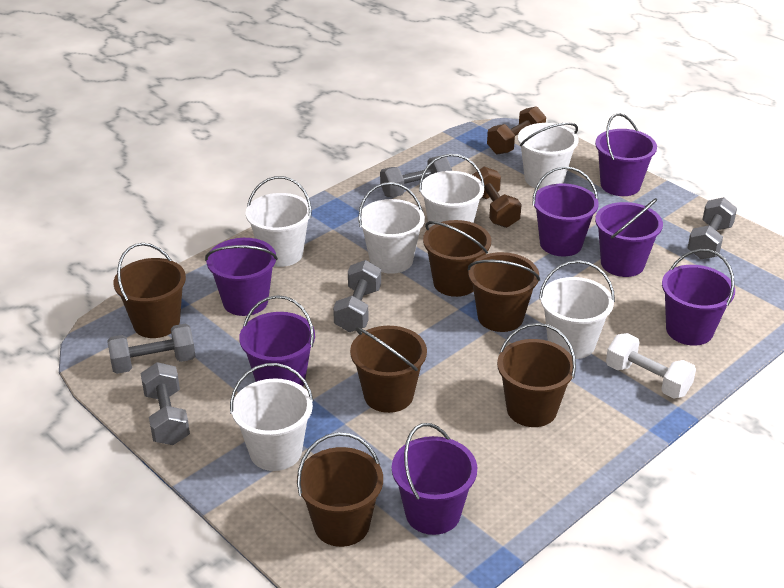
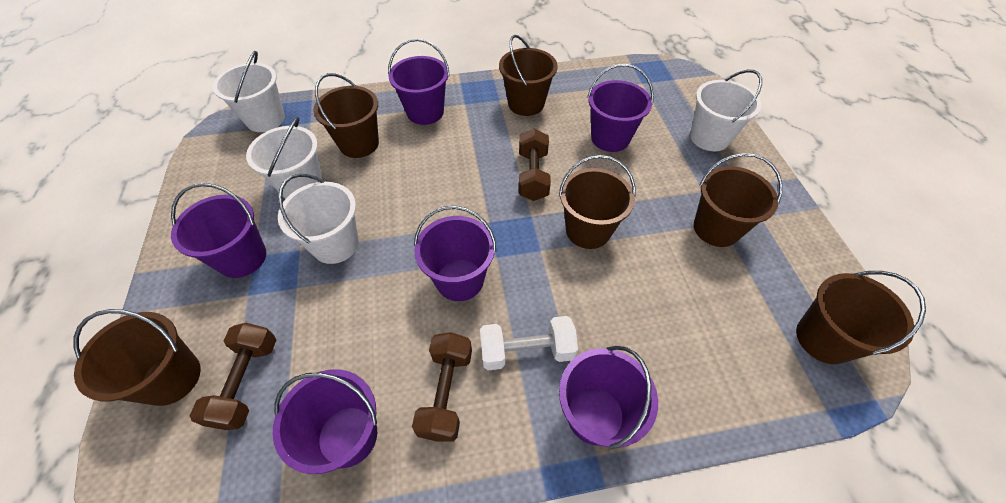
brown dumbbell: 2 -> 3
grey dumbbell: 5 -> 0
purple bucket: 7 -> 6
white bucket: 6 -> 4

